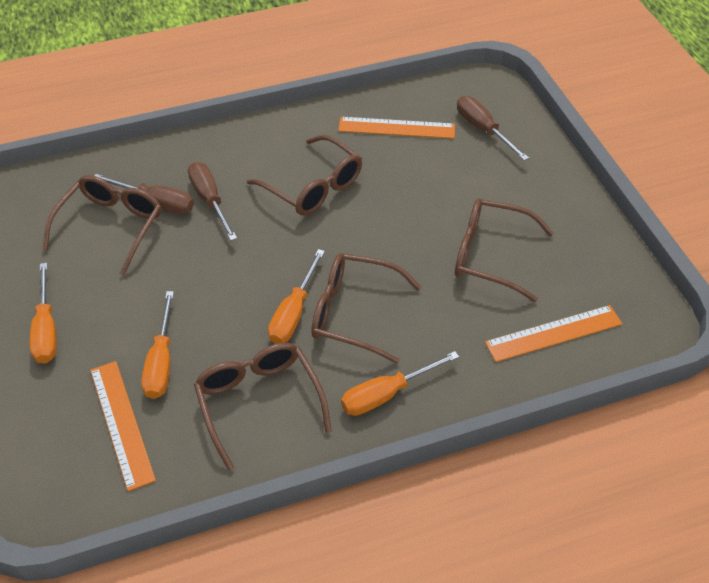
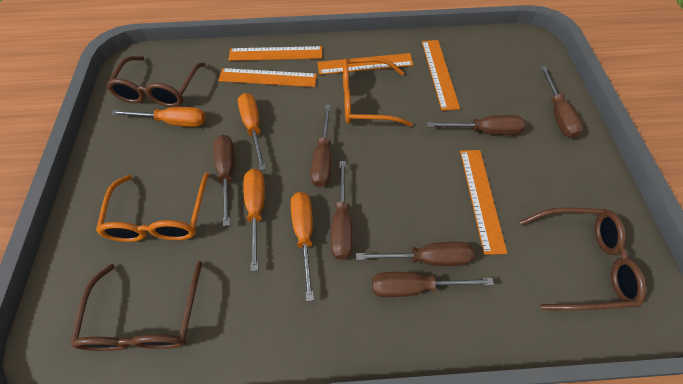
brown glasses: 5 -> 3
brown screwdriver: 3 -> 7
orange glasses: 0 -> 2
orange ruler: 3 -> 5

